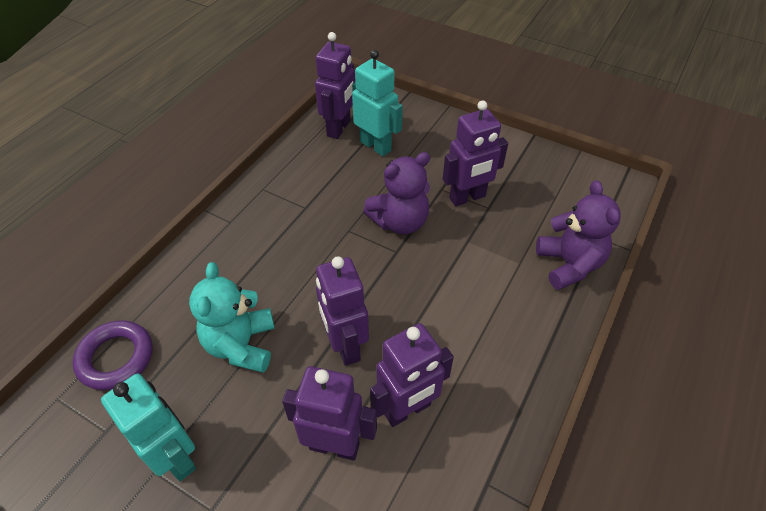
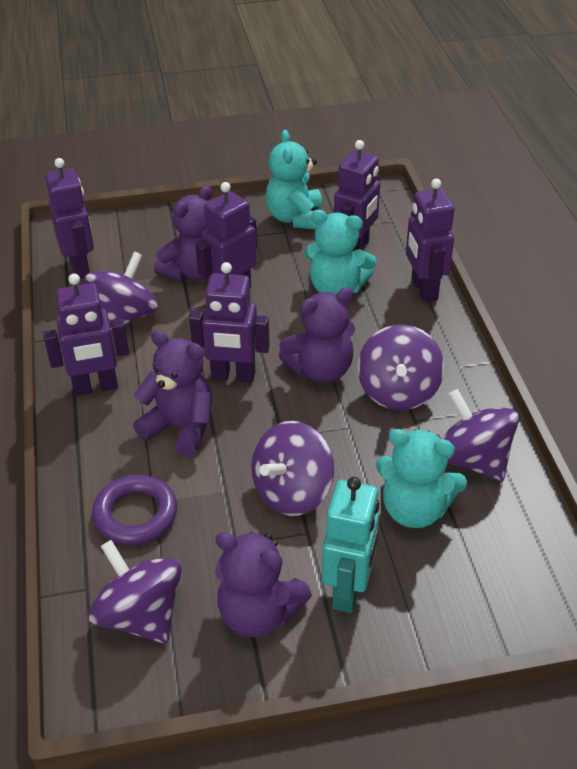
purple robot: 5 -> 6
purple spinning top: 0 -> 5
purple teddy bear: 2 -> 4
turquoise robot: 2 -> 1
turquoise teddy bear: 1 -> 3

